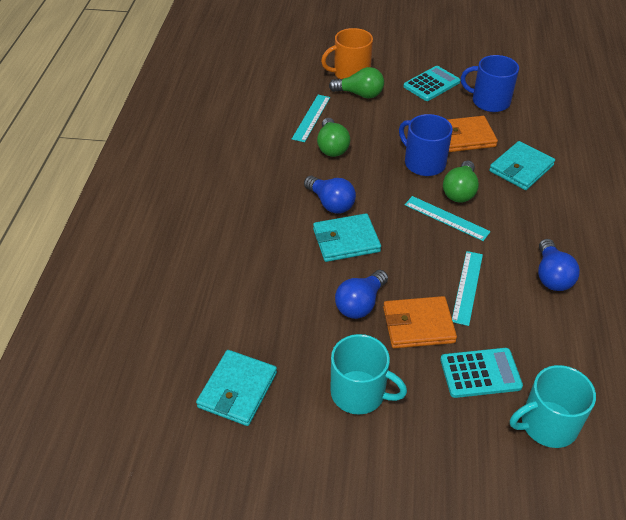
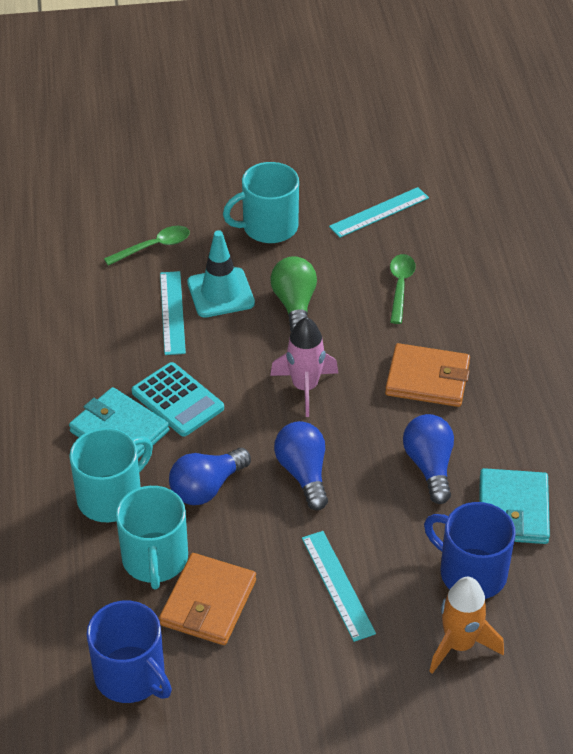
green light bulb: 3 -> 1
green spoon: 0 -> 2
orange mug: 1 -> 0
orange rocket: 0 -> 1
pink rocket: 0 -> 1
turquoise calculator: 2 -> 1
turquoise mug: 2 -> 3
turquoise traffic cone: 0 -> 1
turquoise wallet: 3 -> 2

